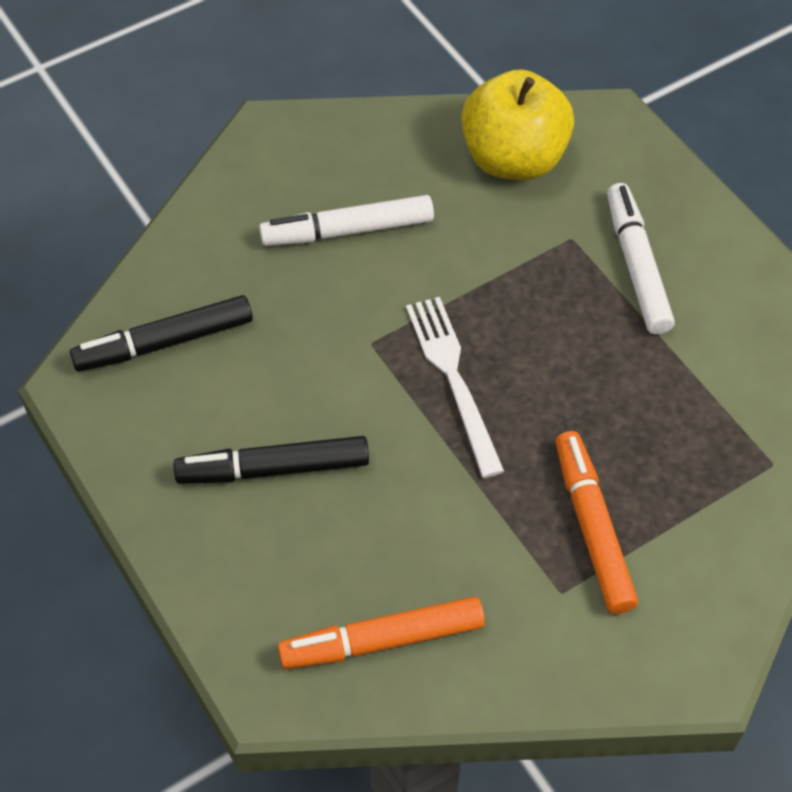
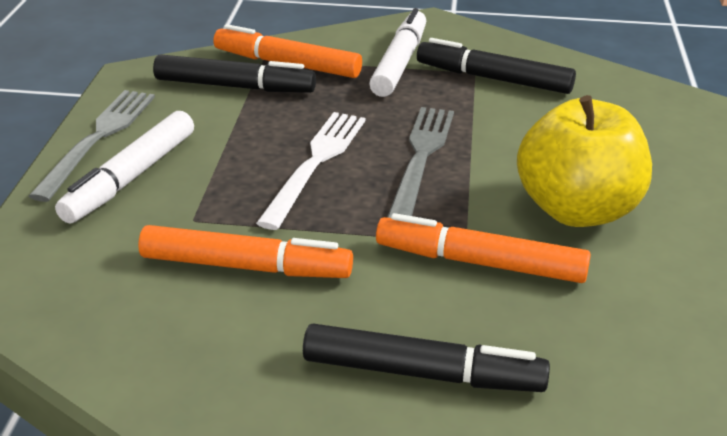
black marker: 2 -> 3
grey fork: 0 -> 2
orange marker: 2 -> 3

